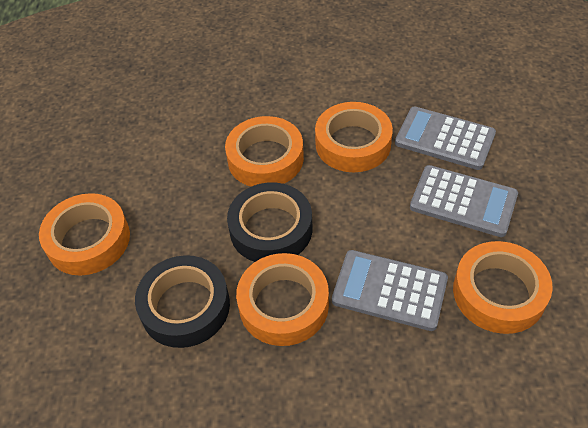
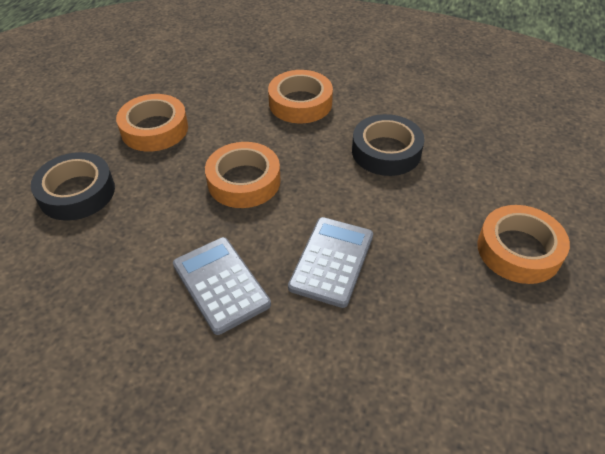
grey calculator: 3 -> 2
orange tape: 5 -> 4

